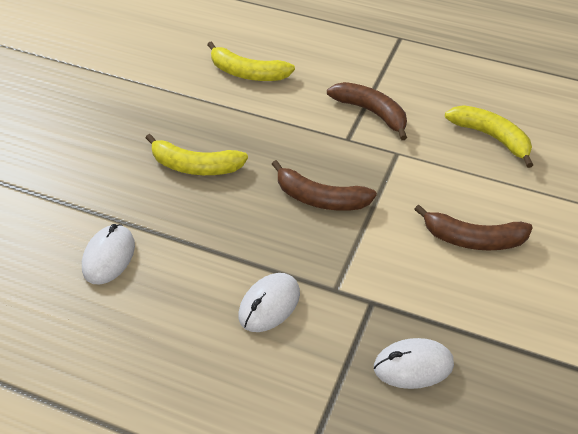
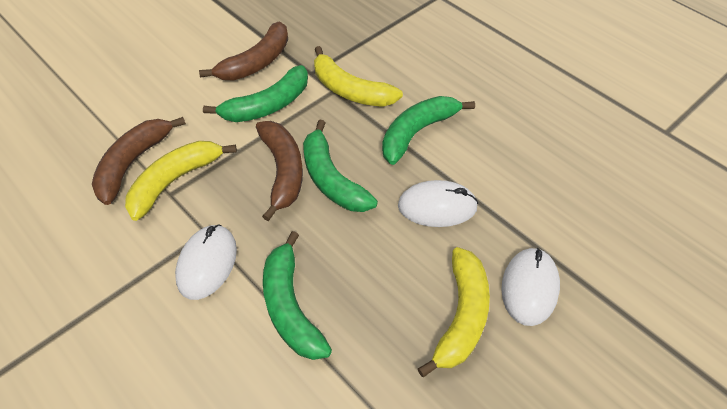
green banana: 0 -> 4

